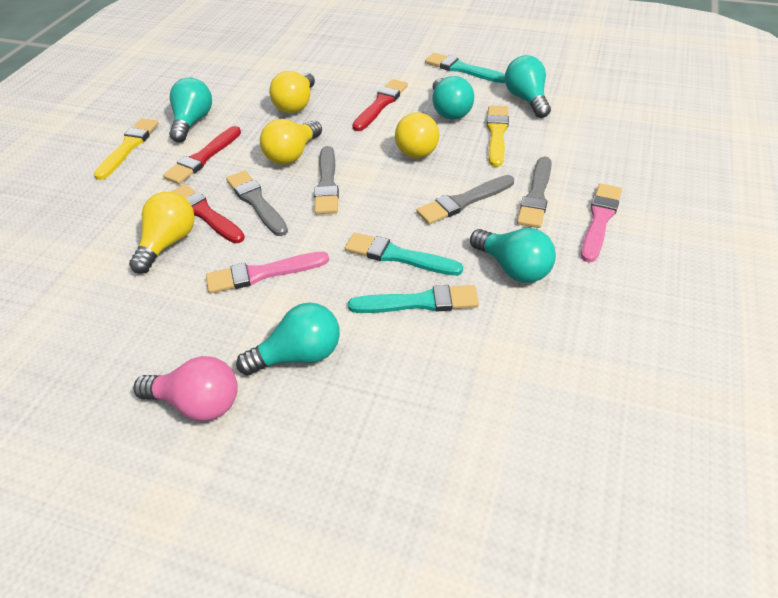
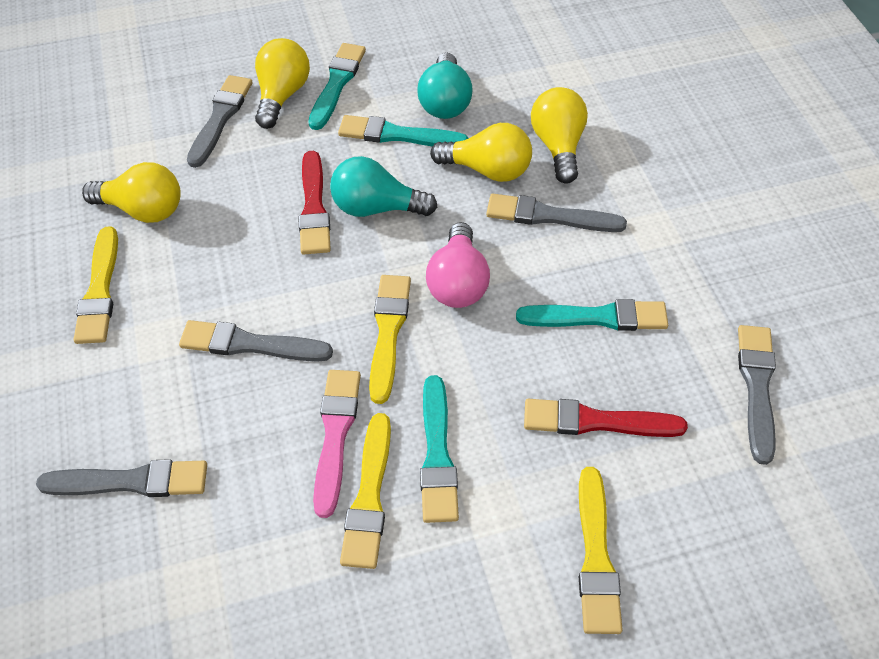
grey brush: 4 -> 5
pink brush: 2 -> 1
red brush: 3 -> 2
turquoise brush: 3 -> 4
turquoise light bulb: 5 -> 2
yellow brush: 2 -> 4

